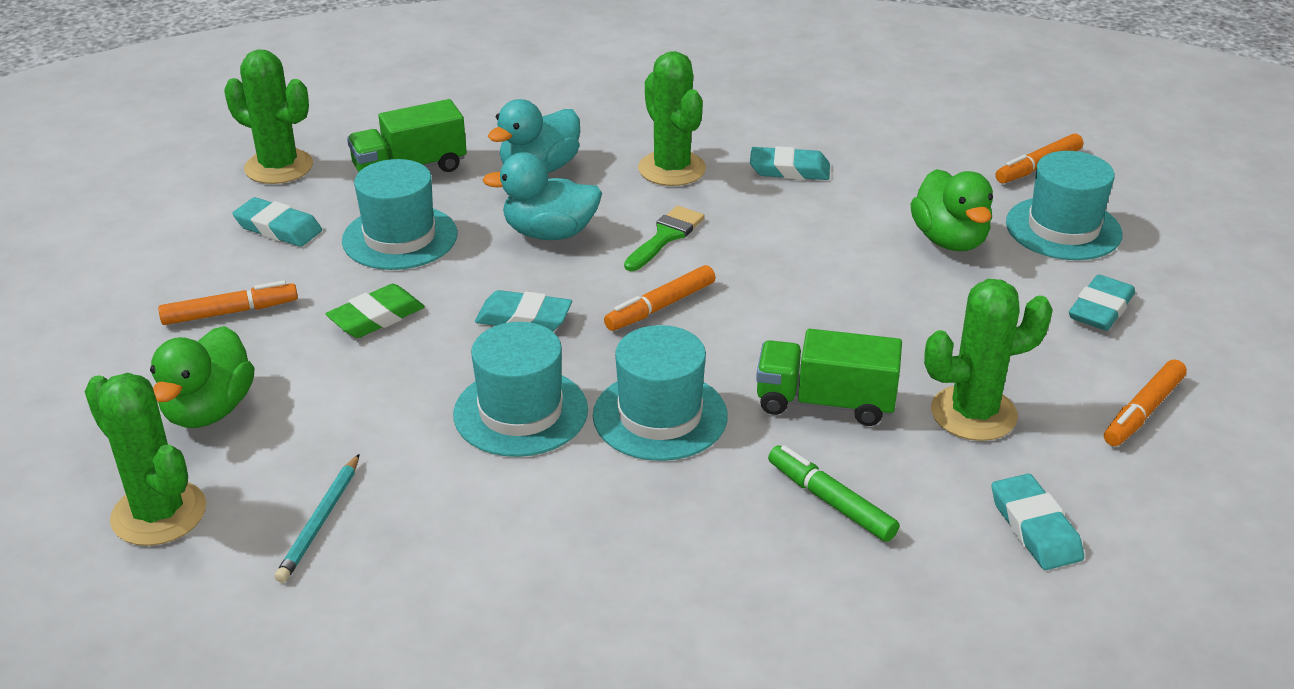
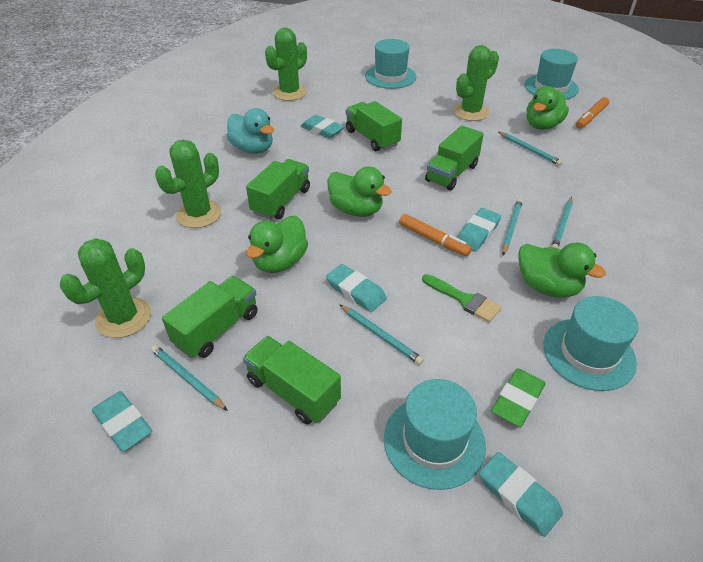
green duck: 2 -> 4
green marker: 1 -> 0
green truck: 2 -> 5
orange marker: 4 -> 2
turquoise duck: 2 -> 1
turquoise pencil: 1 -> 5

